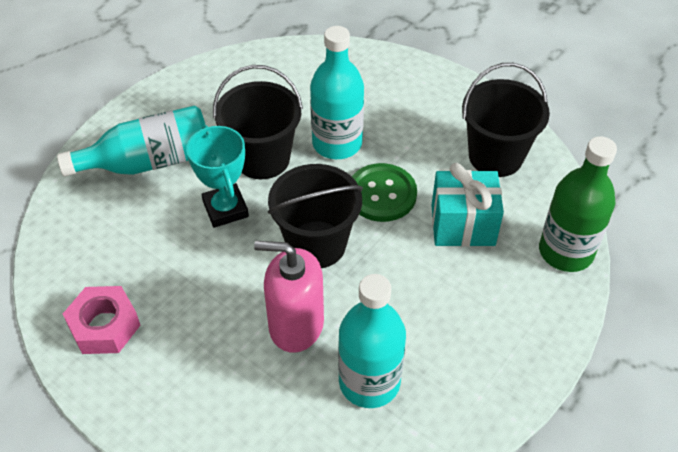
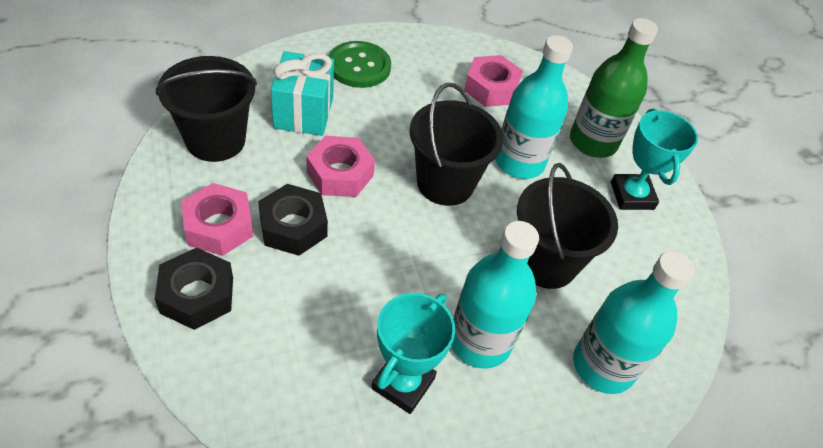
black nut: 0 -> 2
pink nut: 1 -> 3
pink soap dispenser: 1 -> 0
turquoise trophy: 1 -> 2

